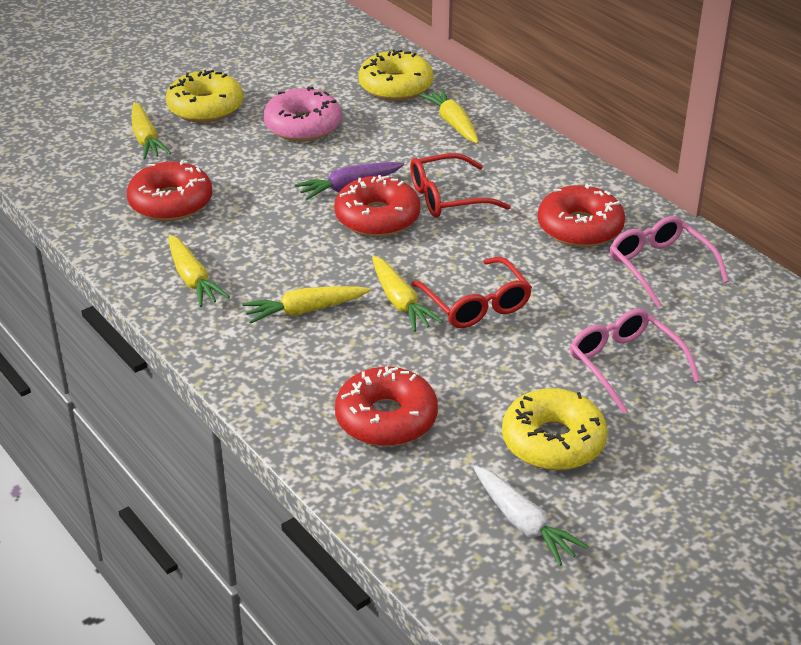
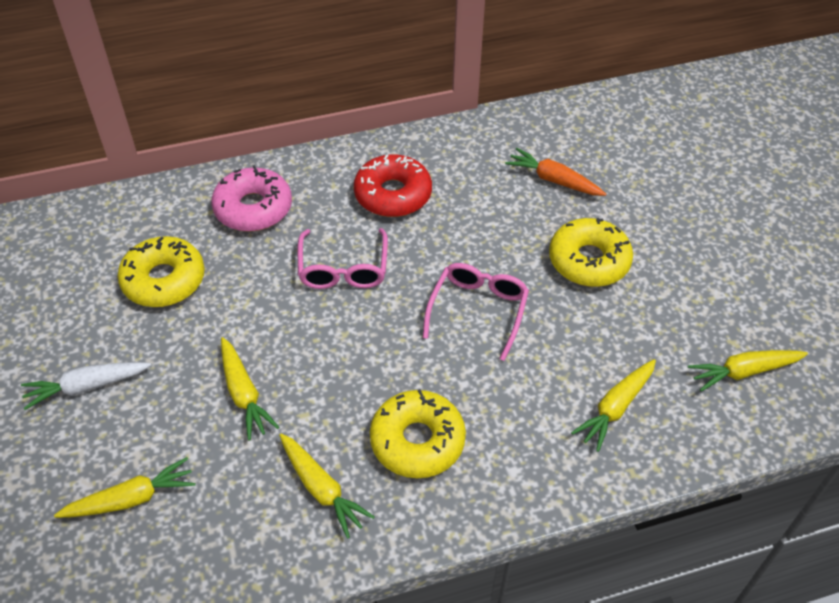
orange carrot: 0 -> 1
purple carrot: 1 -> 0
red donut: 4 -> 1
red glasses: 2 -> 0

